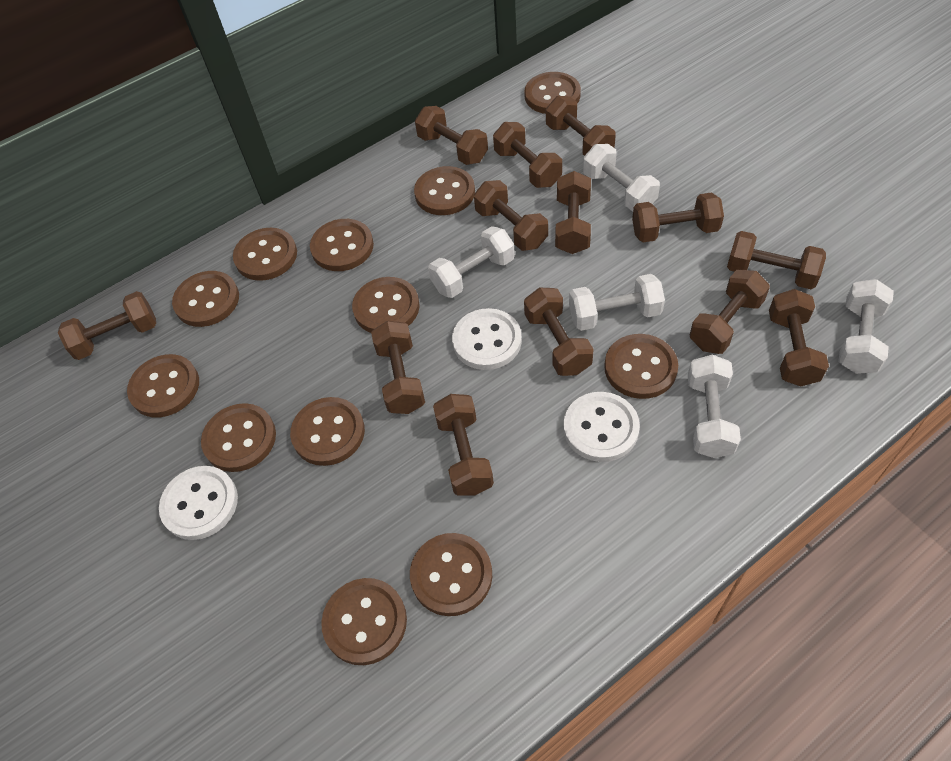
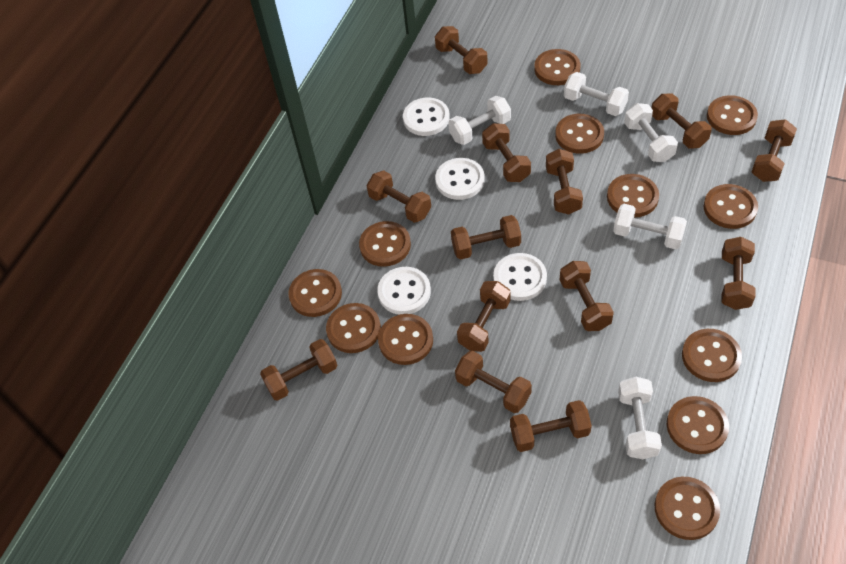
white button: 3 -> 4

